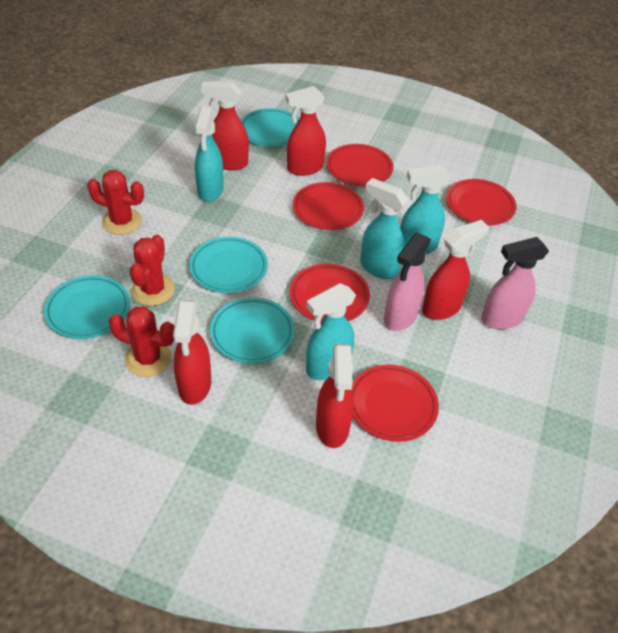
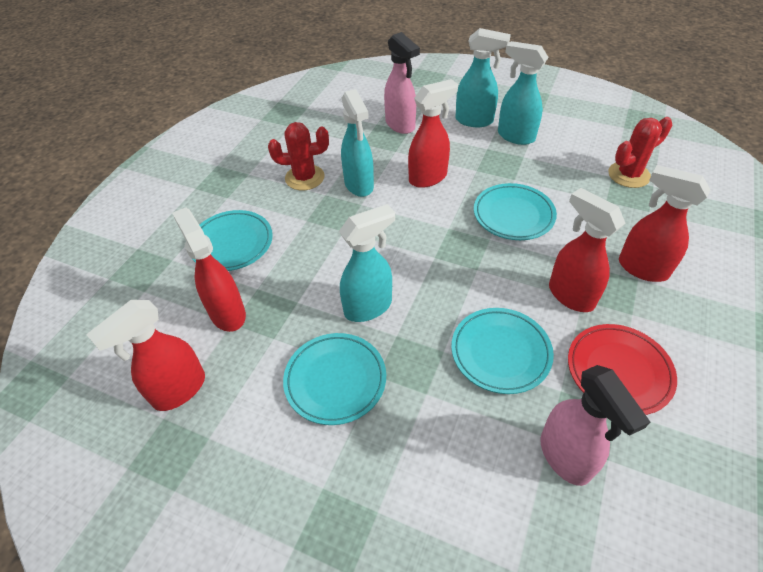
red cactus: 3 -> 2
red plate: 5 -> 1

